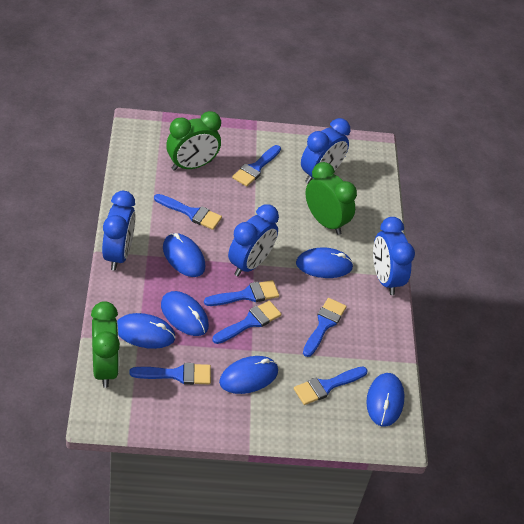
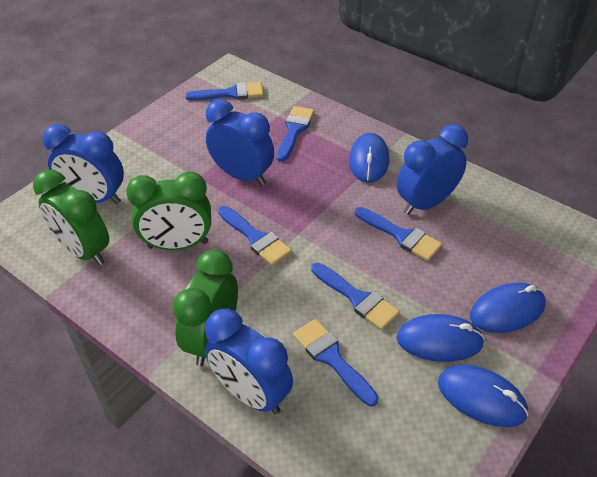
blue brush: 7 -> 6
blue mouse: 6 -> 4

